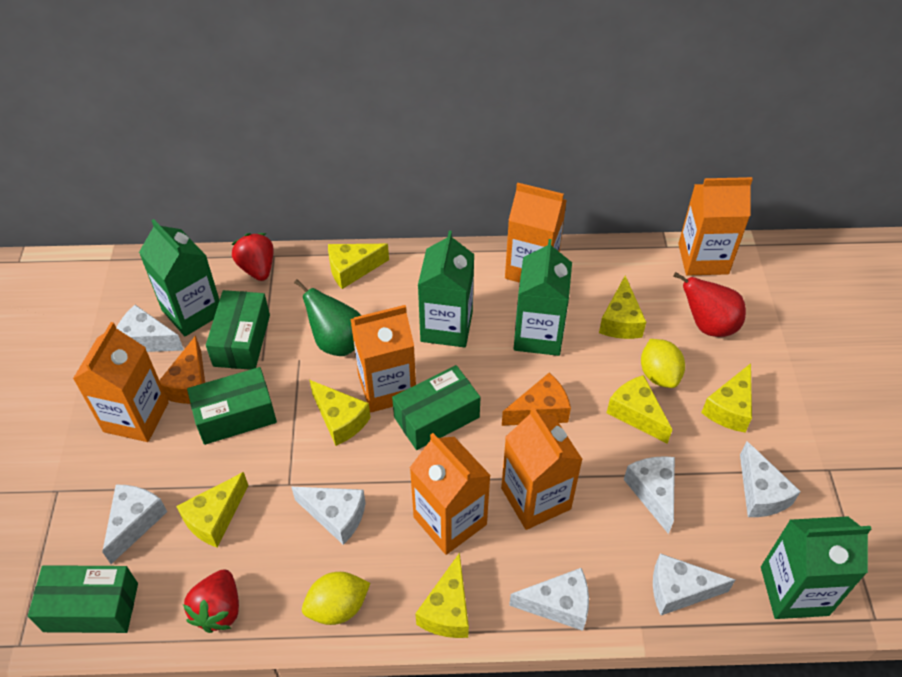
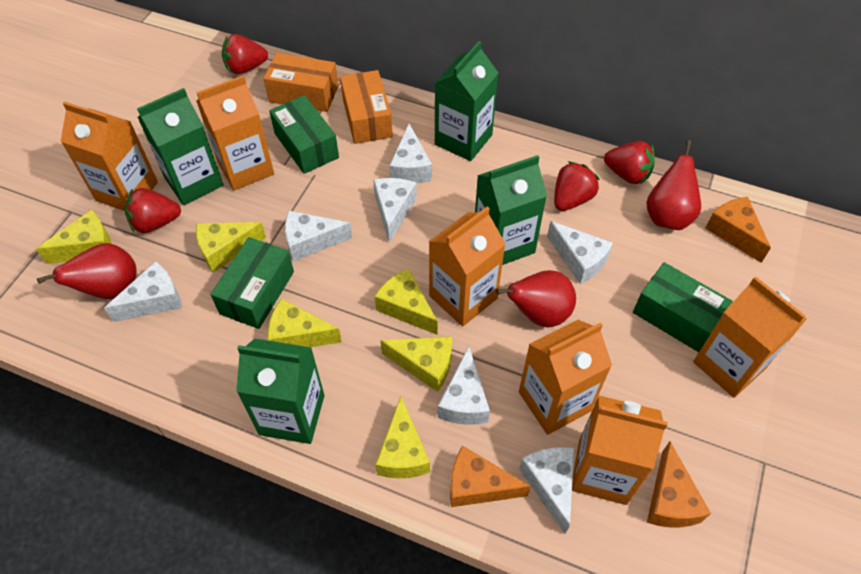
green box: 4 -> 3
green pear: 1 -> 0
orange box: 0 -> 2
orange cheese: 2 -> 3
red pear: 1 -> 3
red strawberry: 2 -> 4
yellow cheese: 7 -> 6
yellow lemon: 2 -> 0

